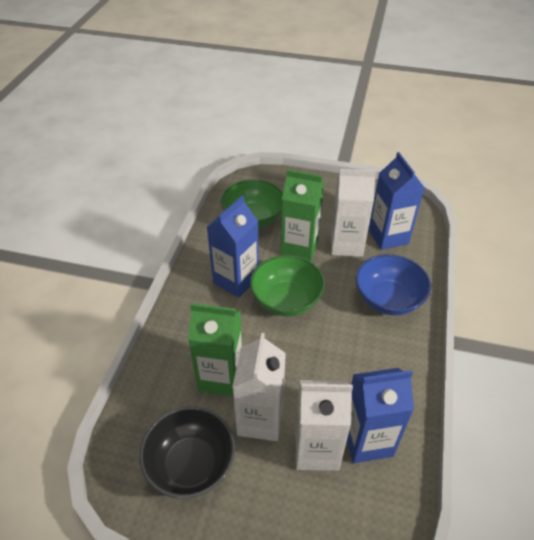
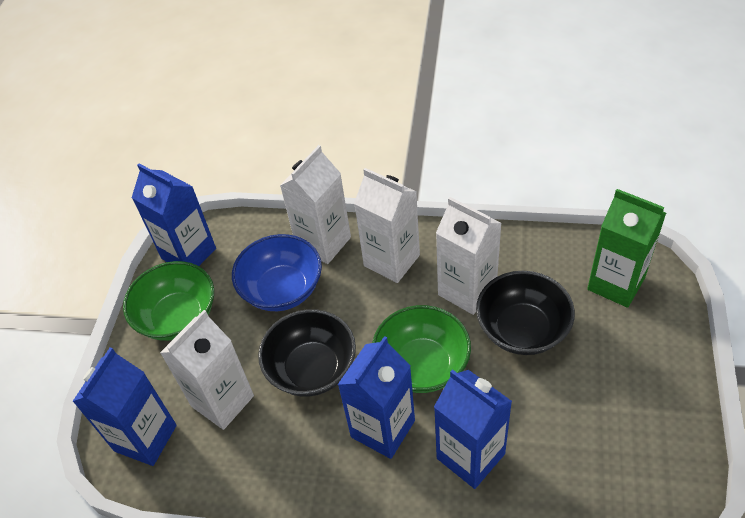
black bowl: 1 -> 2
blue carton: 3 -> 4
green carton: 2 -> 1
white carton: 3 -> 4

